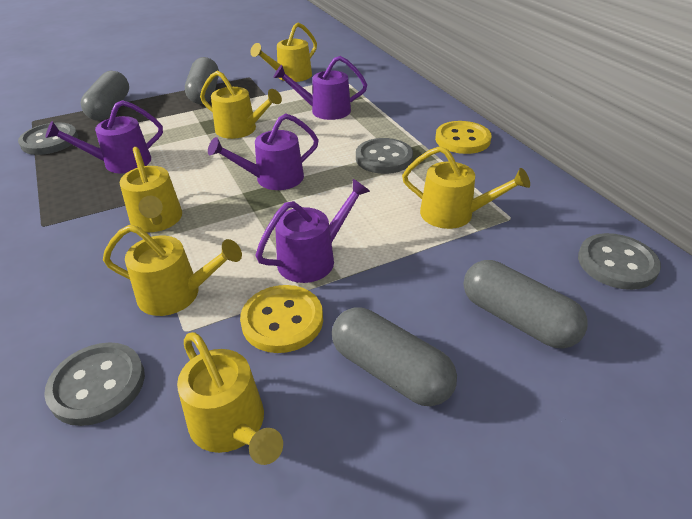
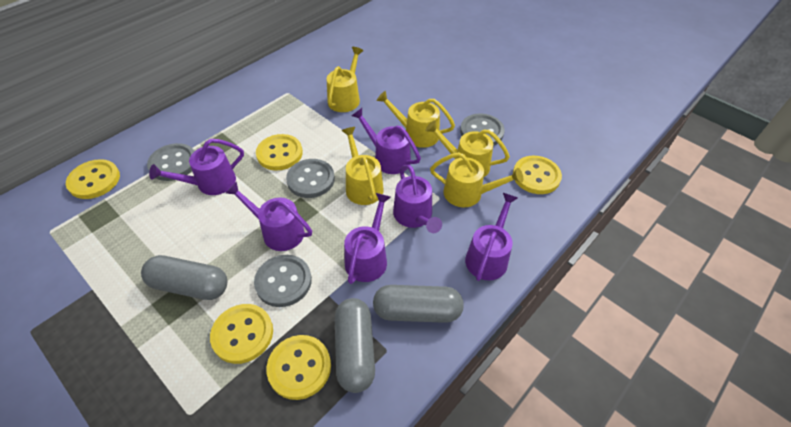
grey capsule: 4 -> 3
purple watering can: 4 -> 6
yellow button: 2 -> 5
yellow watering can: 6 -> 5

